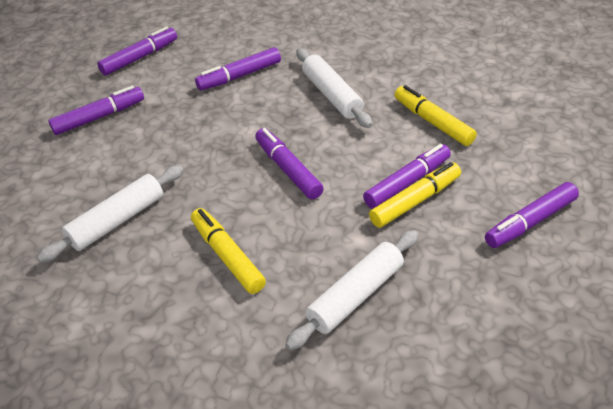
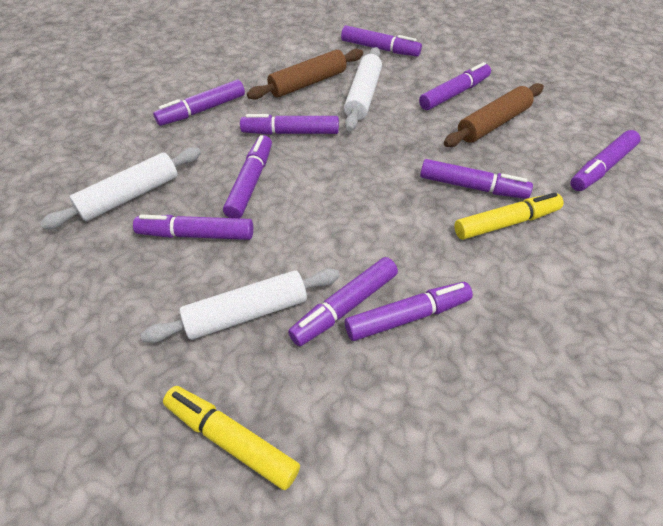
brown rolling pin: 0 -> 2
purple marker: 6 -> 10
yellow marker: 3 -> 2

